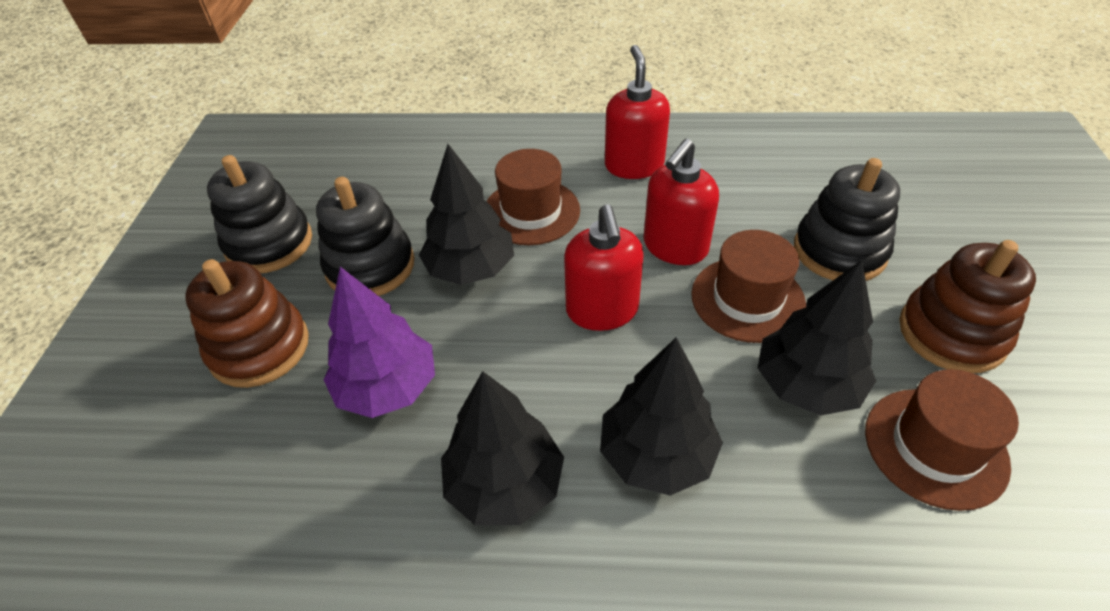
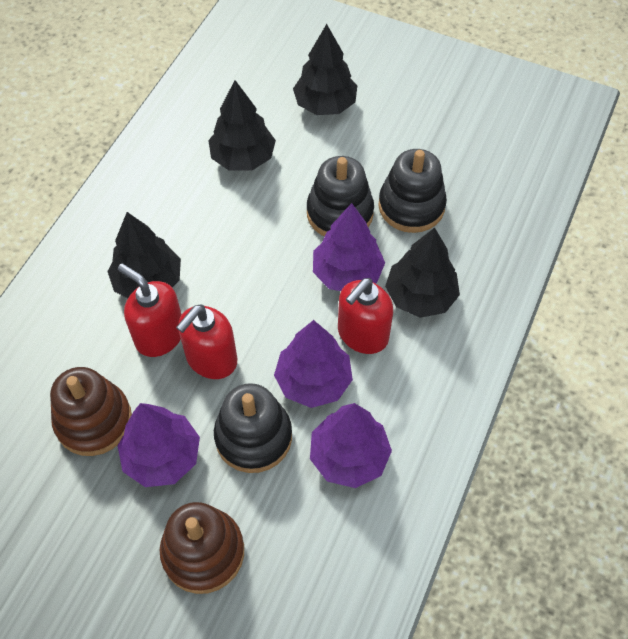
brown hat: 3 -> 0
purple tree: 1 -> 4

